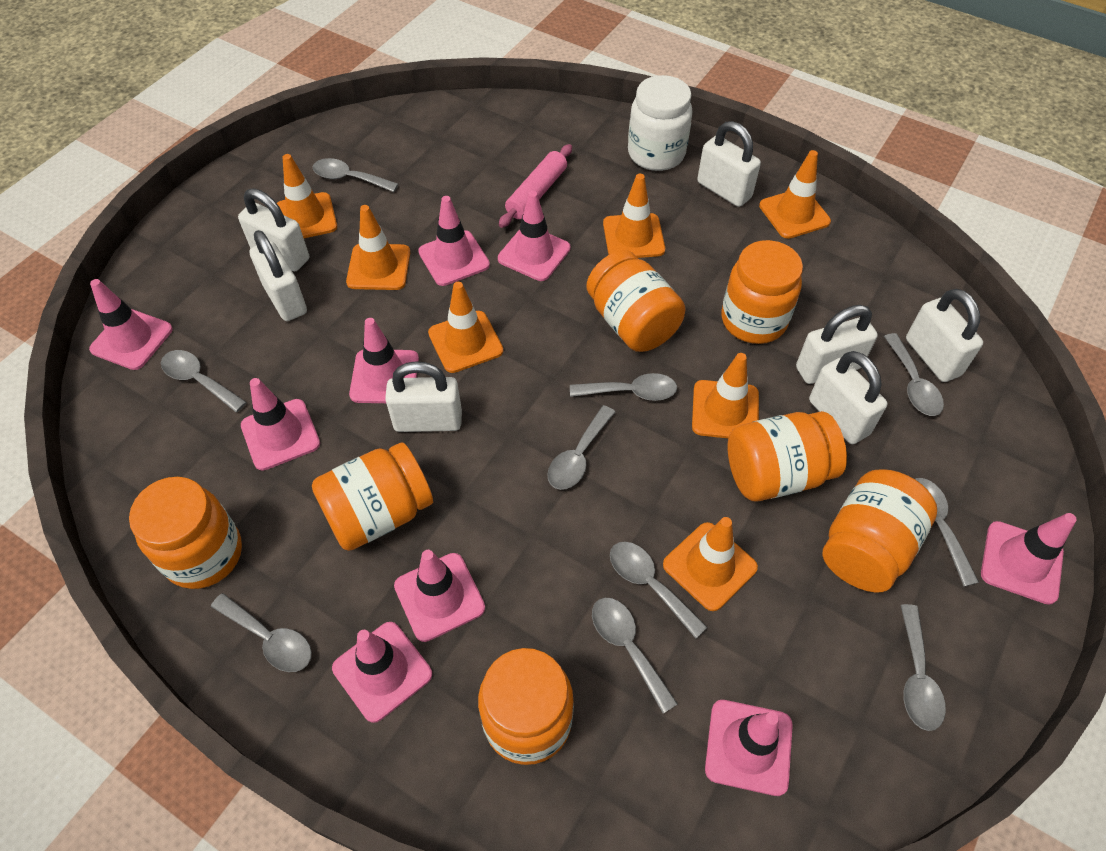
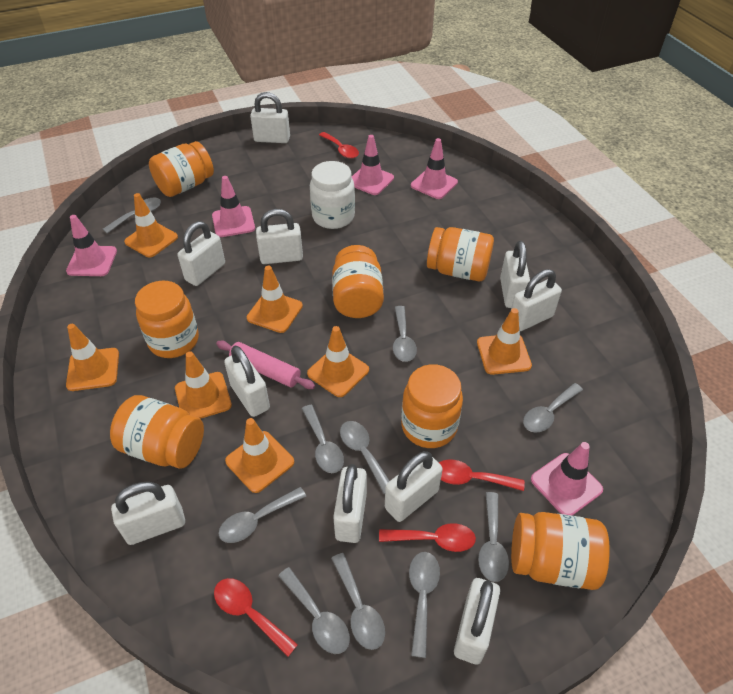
pink traffic cone: 9 -> 5
red spoon: 0 -> 4
white padlock: 7 -> 10

